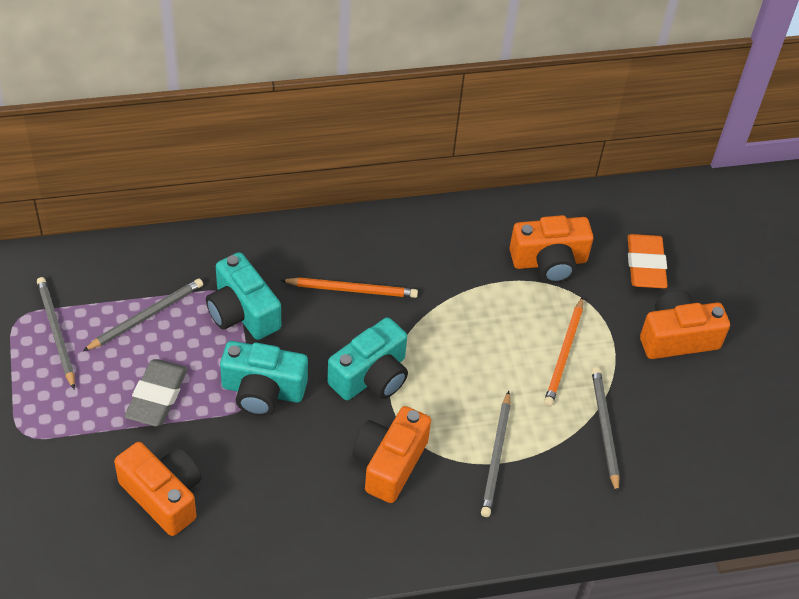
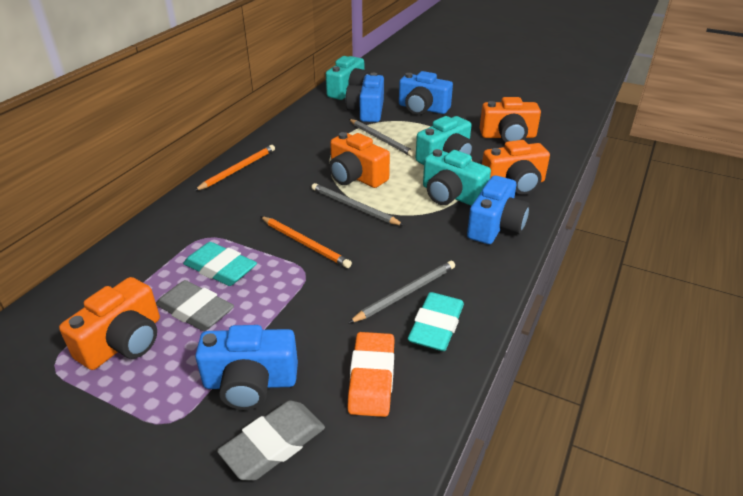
blue camera: 0 -> 4
grey eraser: 1 -> 2
grey pencil: 4 -> 3
turquoise eraser: 0 -> 2

